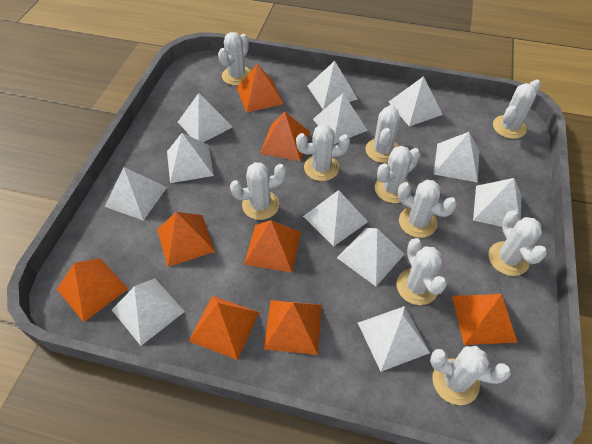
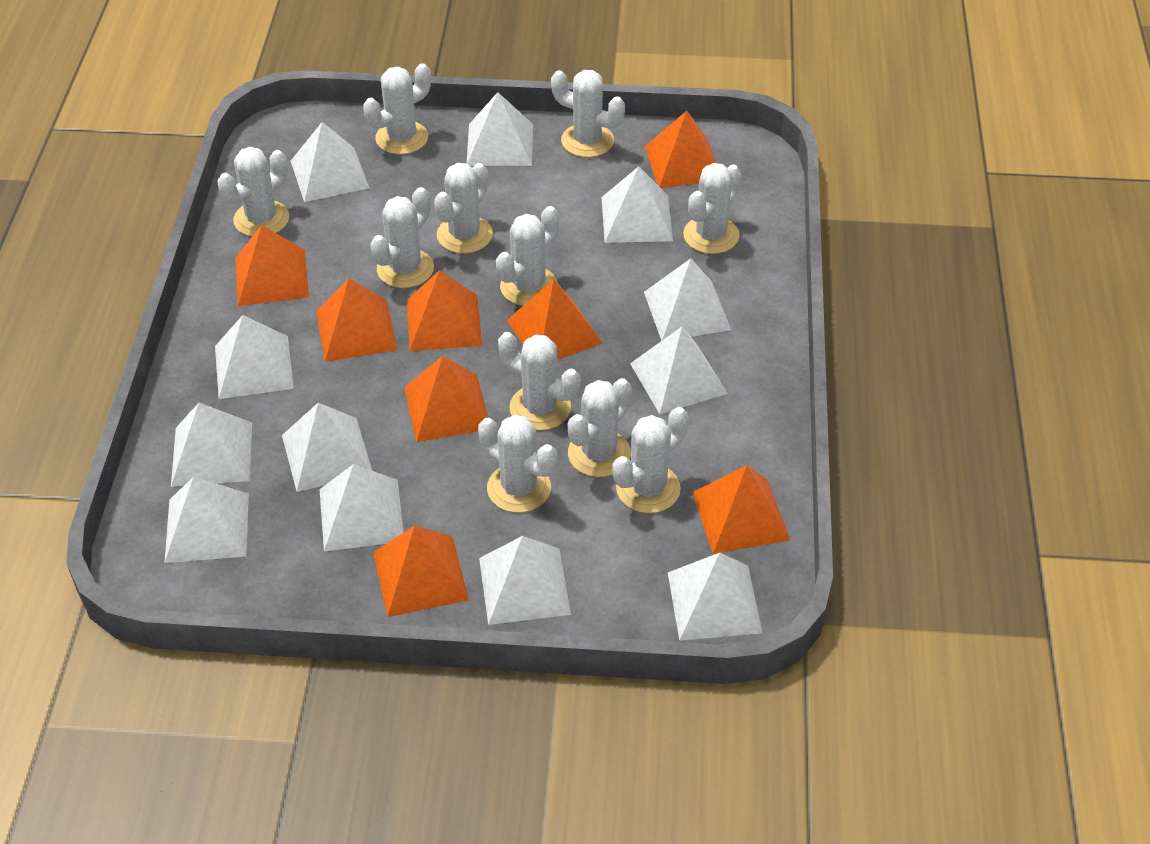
white cactus: 10 -> 11

